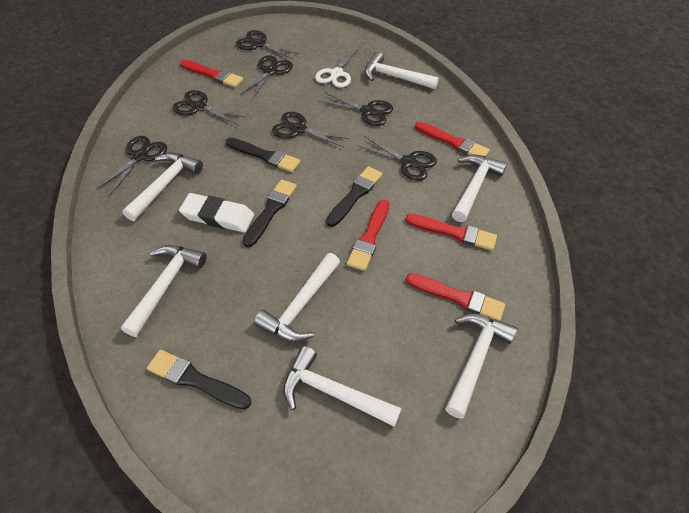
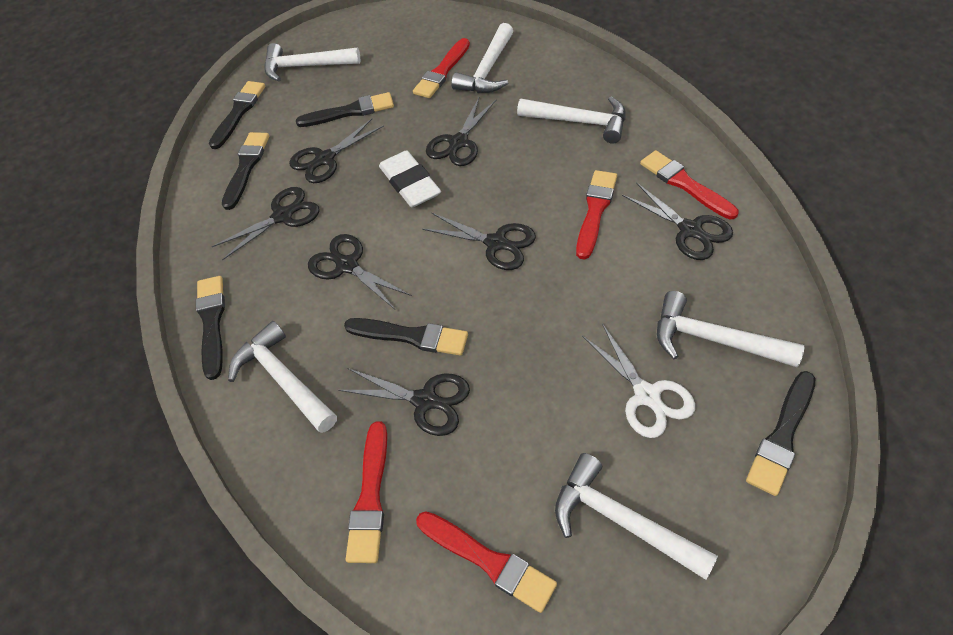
black brush: 4 -> 6
white hammer: 7 -> 6

